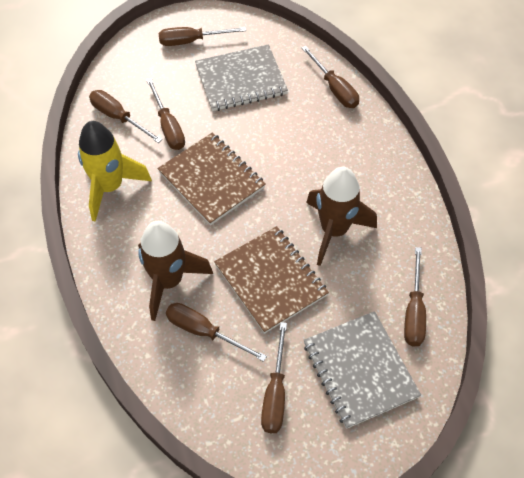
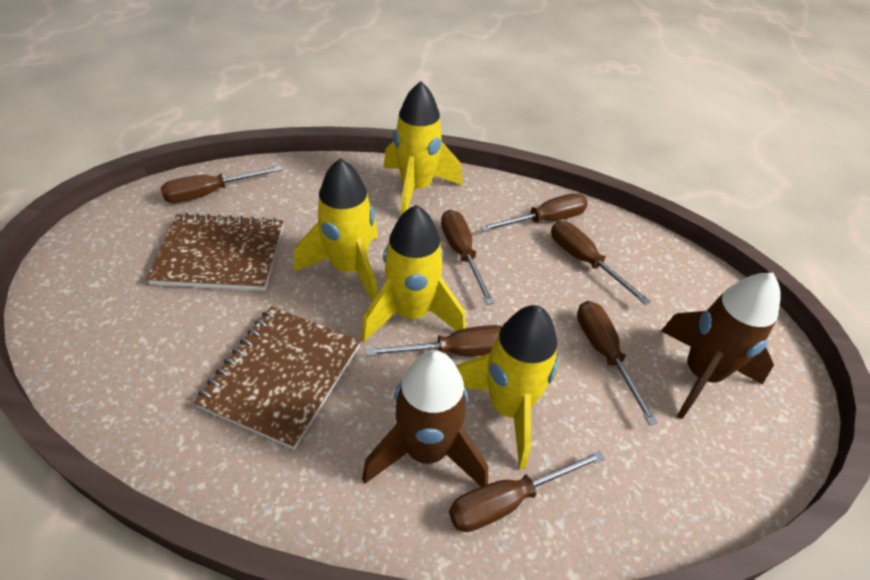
grey notebook: 2 -> 0
yellow rocket: 1 -> 4

